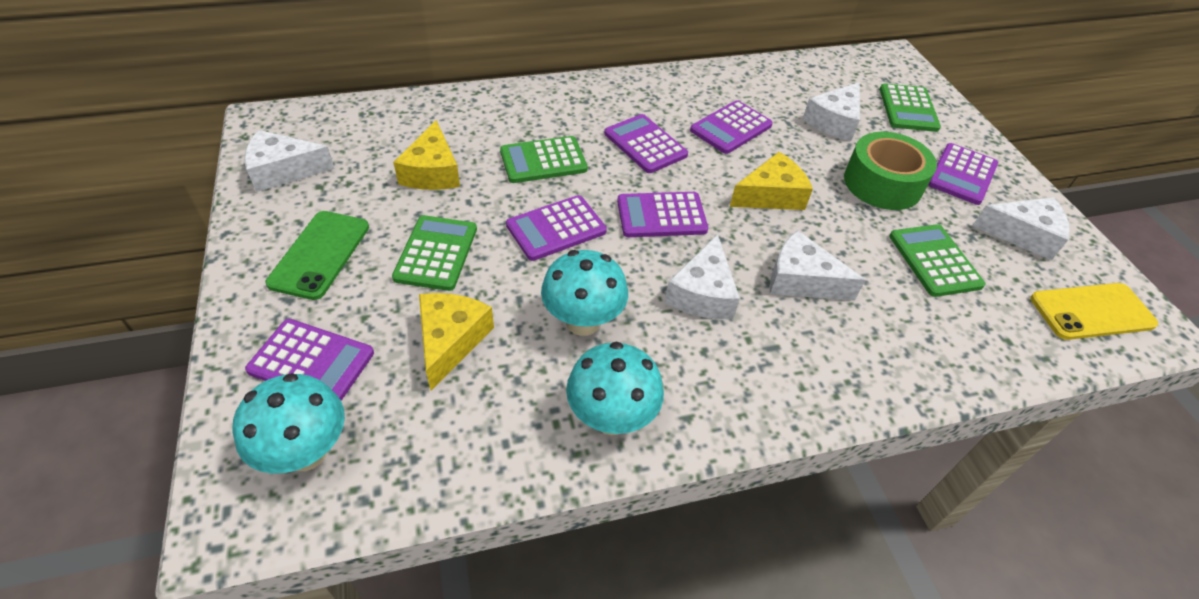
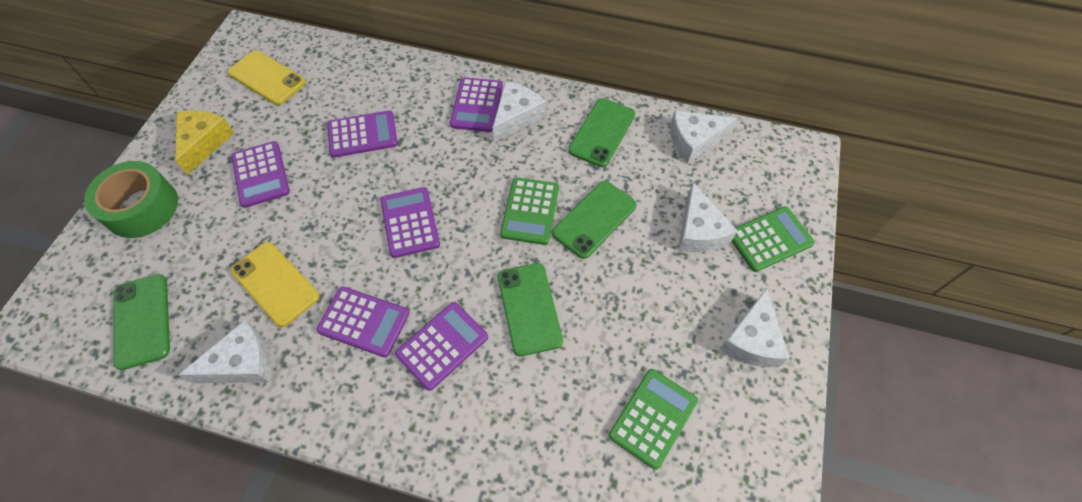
green calculator: 4 -> 3
green phone: 1 -> 4
turquoise mushroom: 3 -> 0
yellow cheese: 3 -> 1
yellow phone: 1 -> 2

